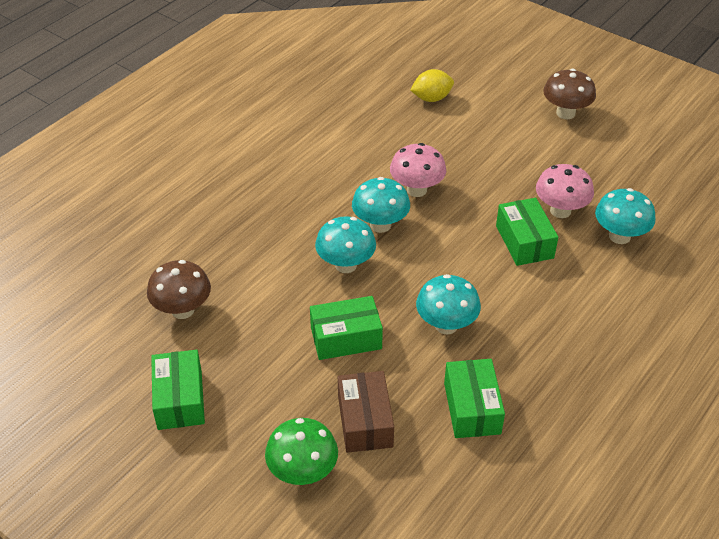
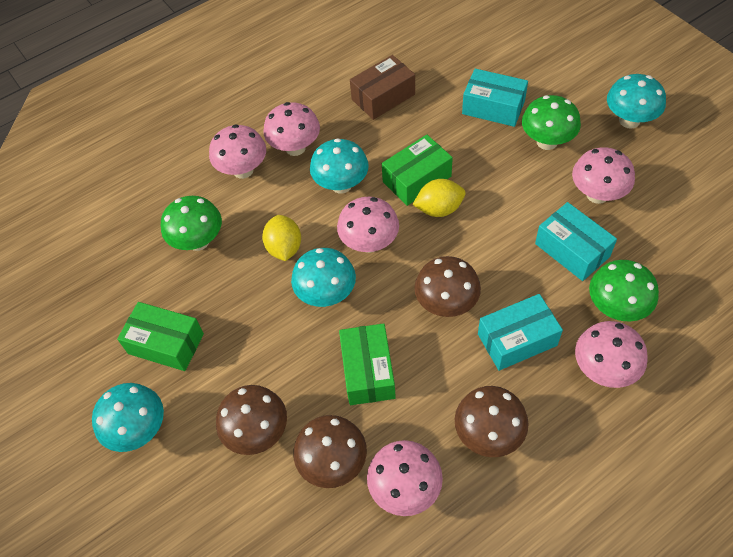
brown mushroom: 2 -> 4
green box: 4 -> 3
green mushroom: 1 -> 3
pink mushroom: 2 -> 6
turquoise box: 0 -> 3
yellow lemon: 1 -> 2

